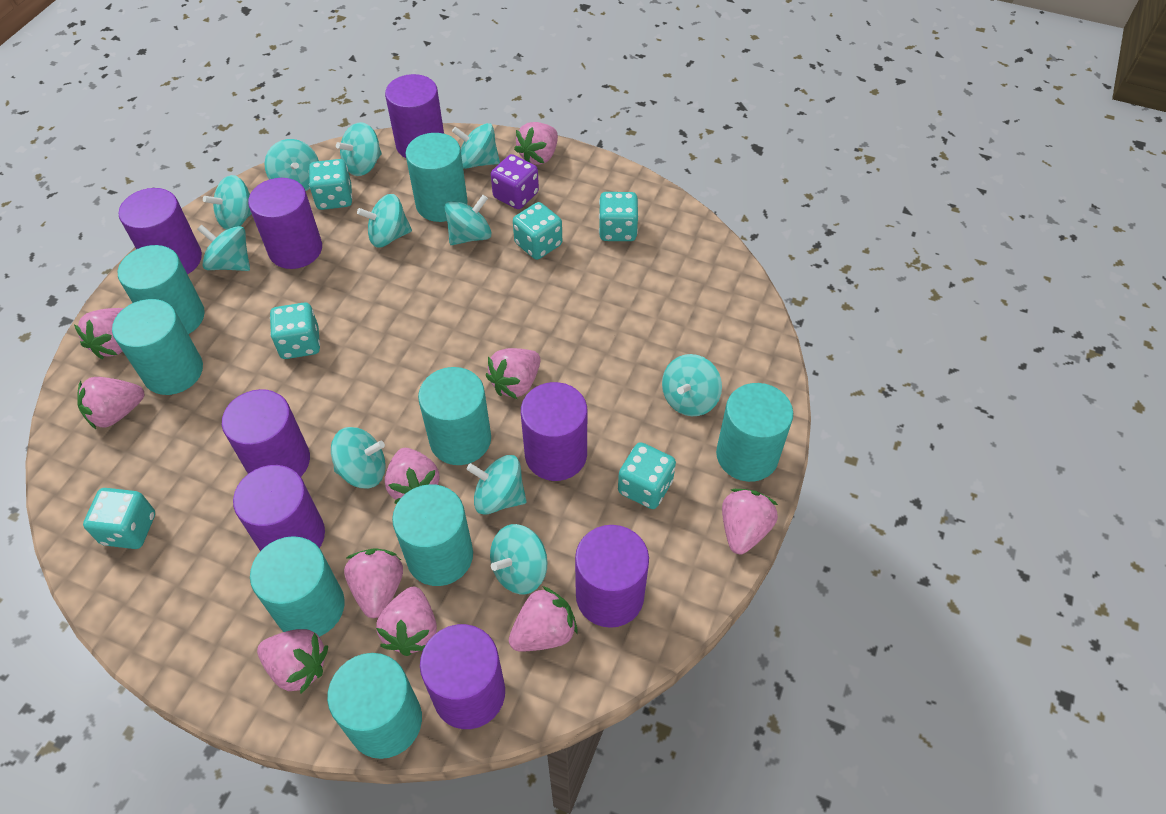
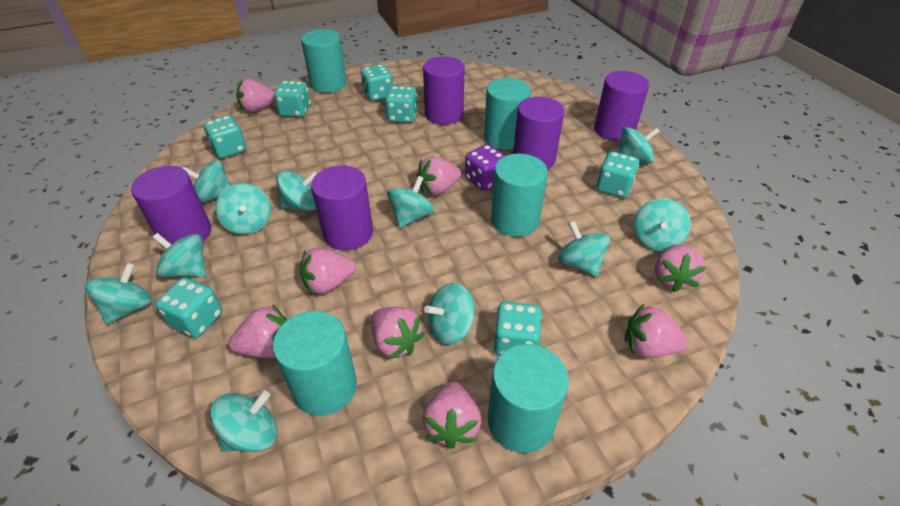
pink strawberry: 10 -> 8
purple cylinder: 8 -> 5
turquoise cylinder: 8 -> 5
turquoise dice: 6 -> 7

